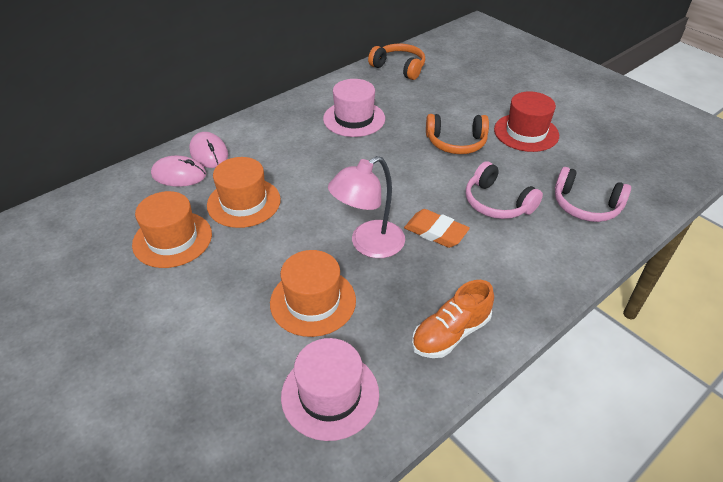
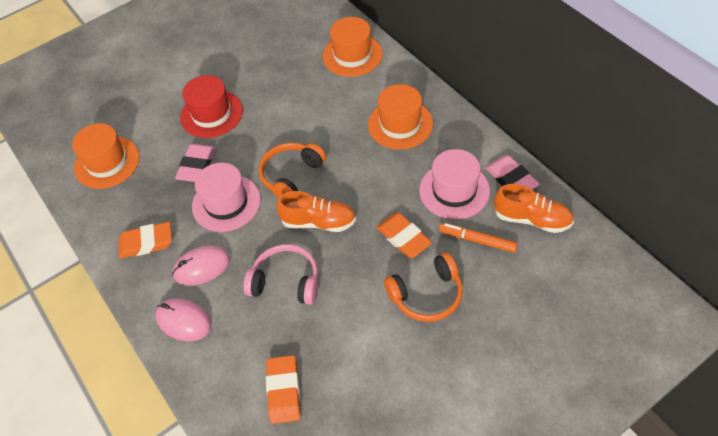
orange eraser: 1 -> 3
orange marker: 0 -> 1
orange shoe: 1 -> 2
pink eraser: 0 -> 2
pink headphones: 2 -> 1
pink lamp: 1 -> 0

